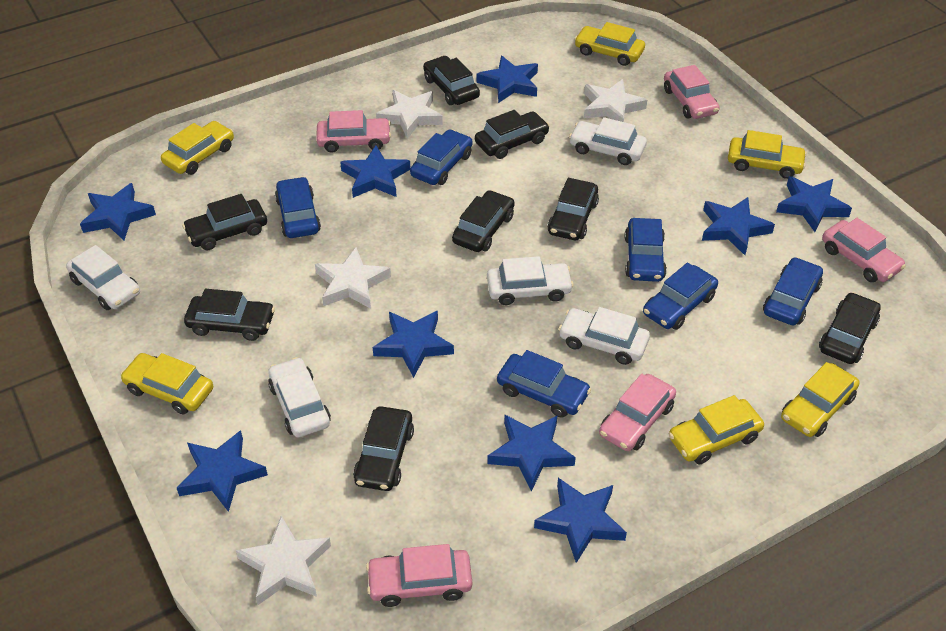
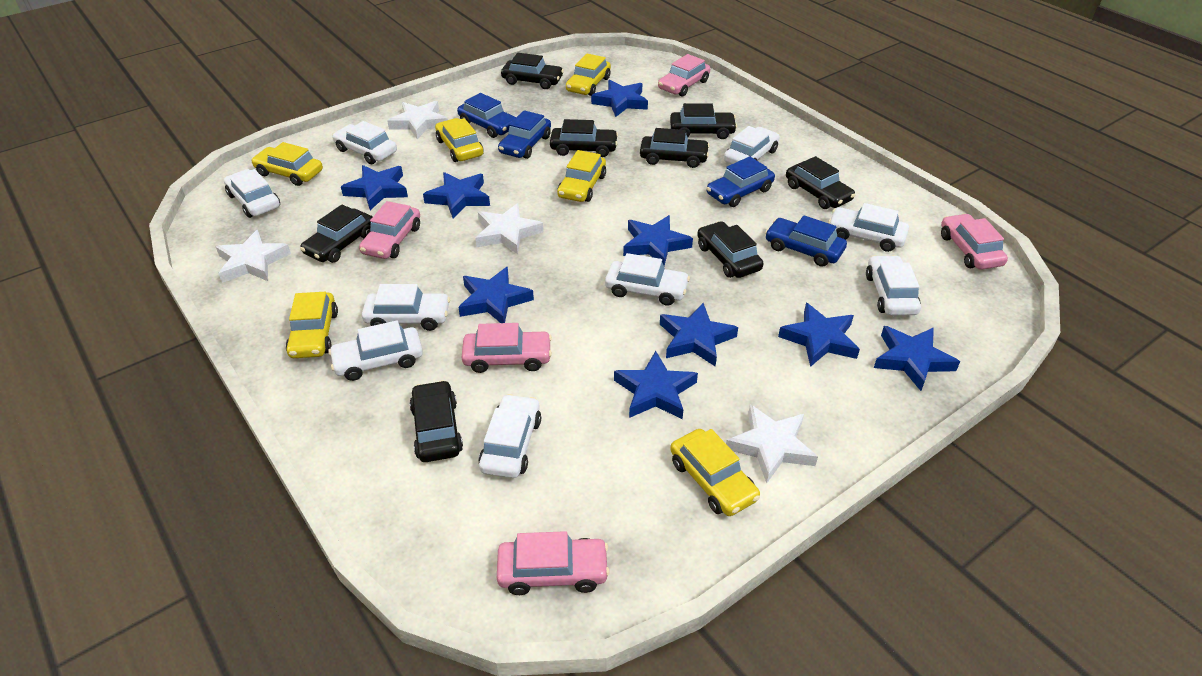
blue car: 6 -> 4
white car: 5 -> 9

